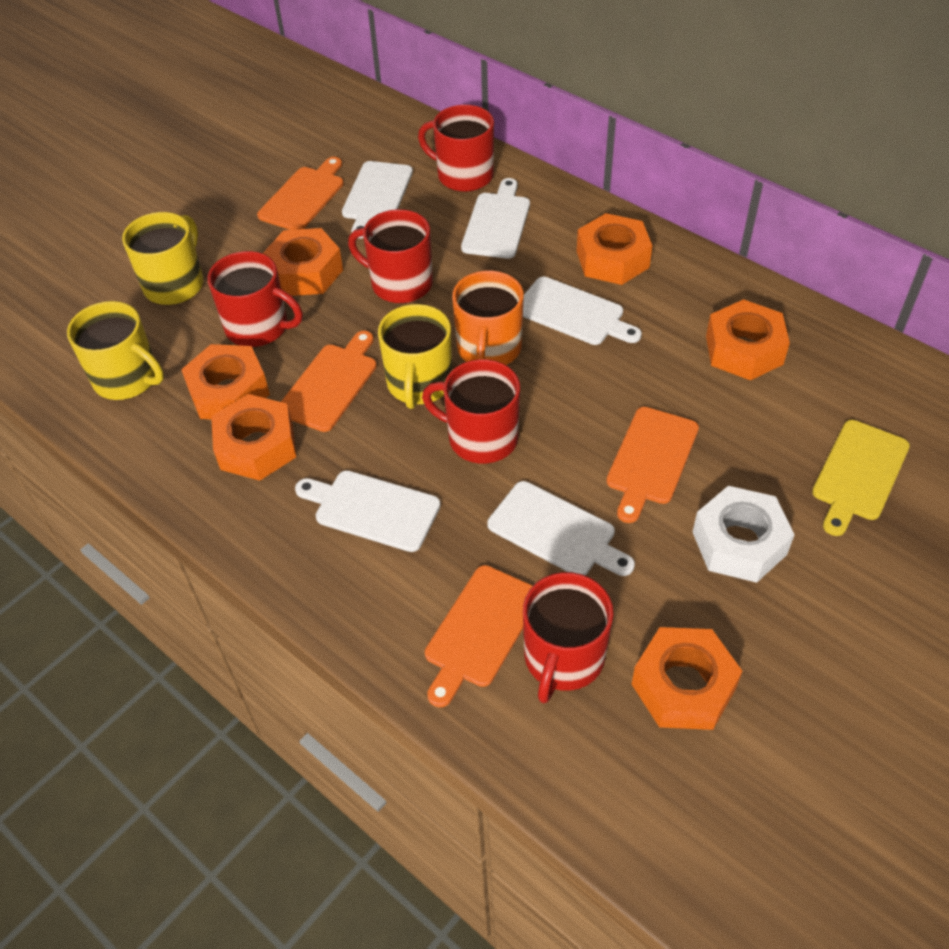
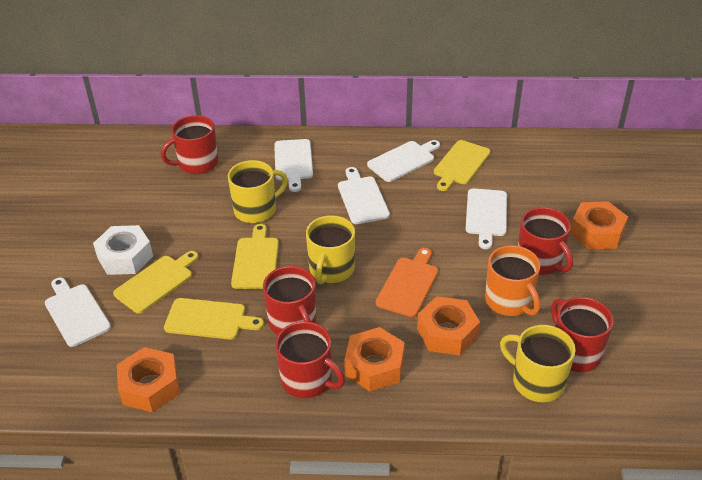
orange cutting board: 4 -> 1
orange nut: 6 -> 4
yellow cutting board: 1 -> 4

